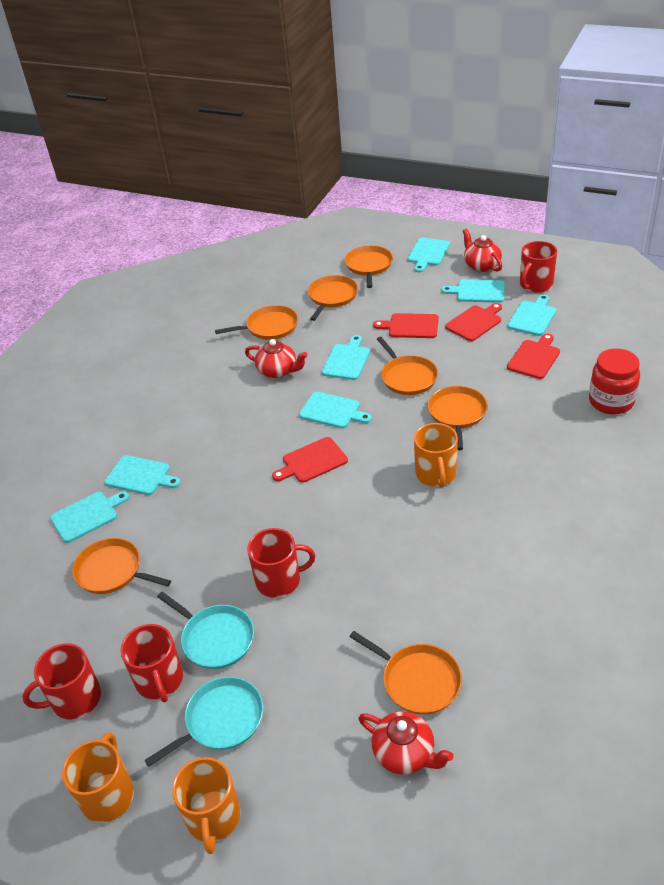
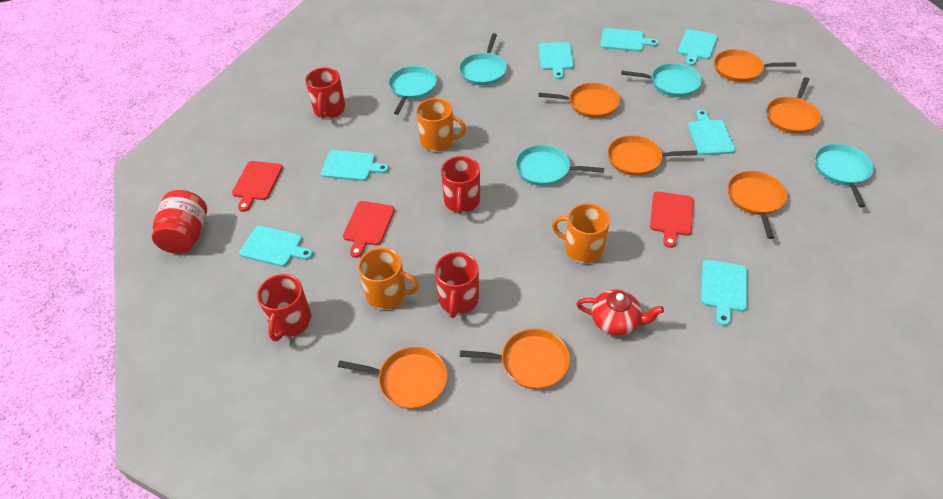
red cutting board: 4 -> 3
red teapot: 3 -> 1
turquoise pan: 2 -> 5

